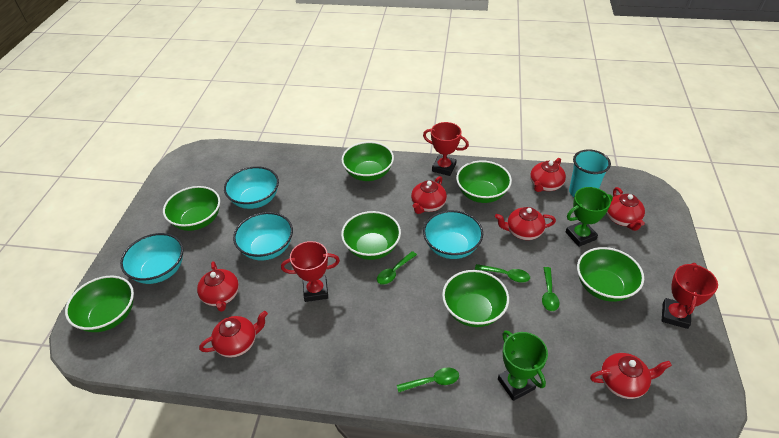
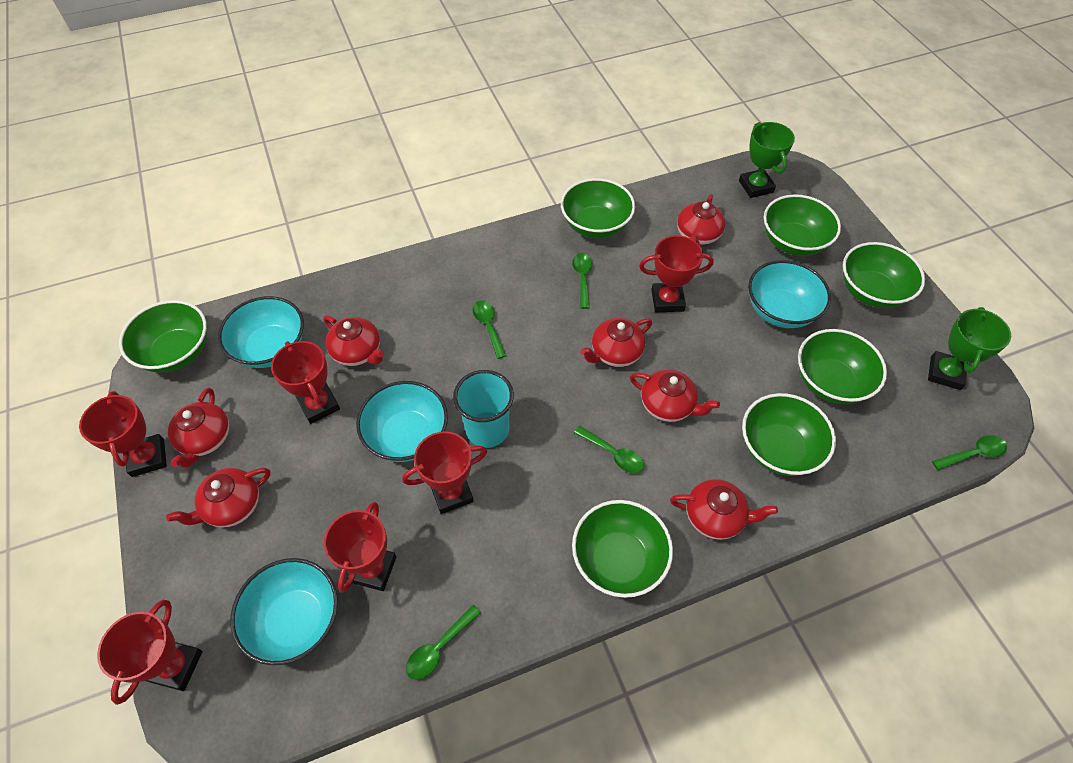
green spoon: 4 -> 5
red trophy: 3 -> 6

